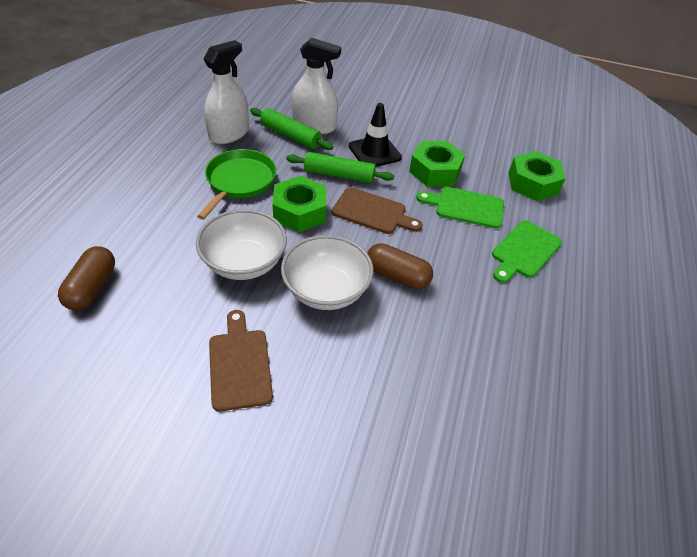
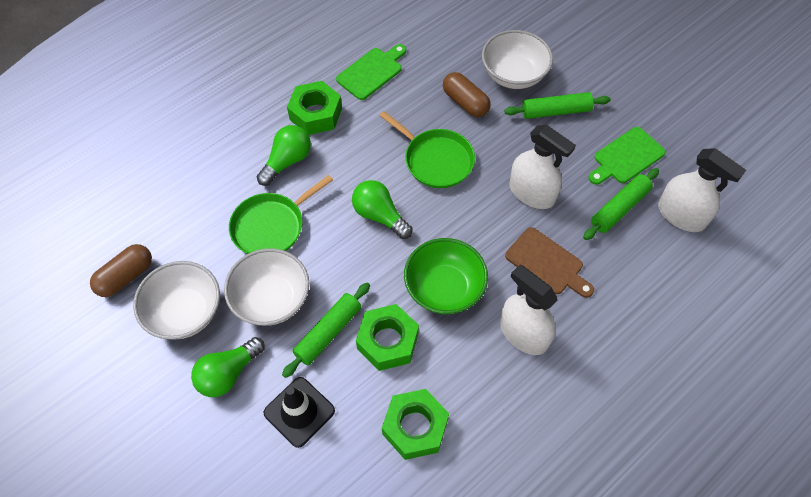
brown cutting board: 2 -> 1
green bowl: 0 -> 1
green light bulb: 0 -> 3
green pan: 1 -> 2
green rolling pin: 2 -> 3
white bowl: 2 -> 3
white spray bottle: 2 -> 3

